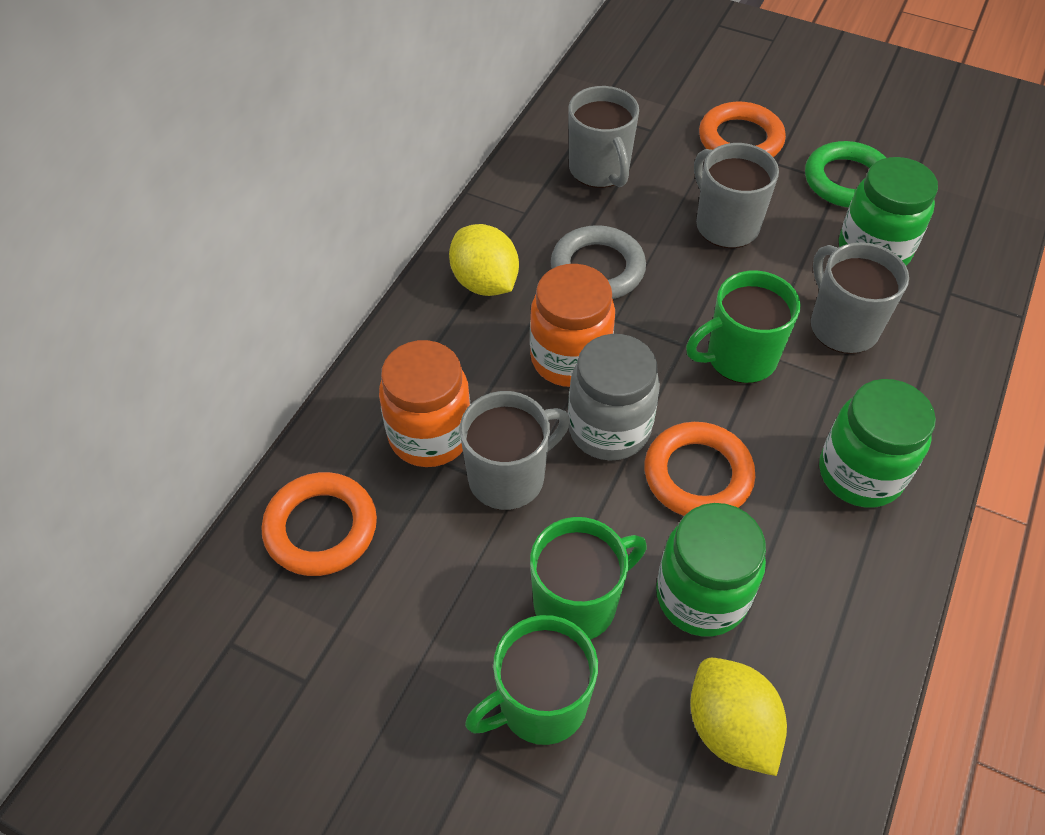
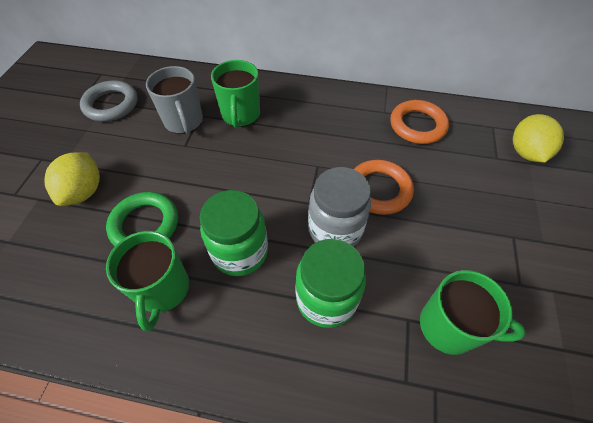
green jar: 3 -> 2
grey mug: 4 -> 1
orange jar: 2 -> 0
orange ring: 3 -> 2

